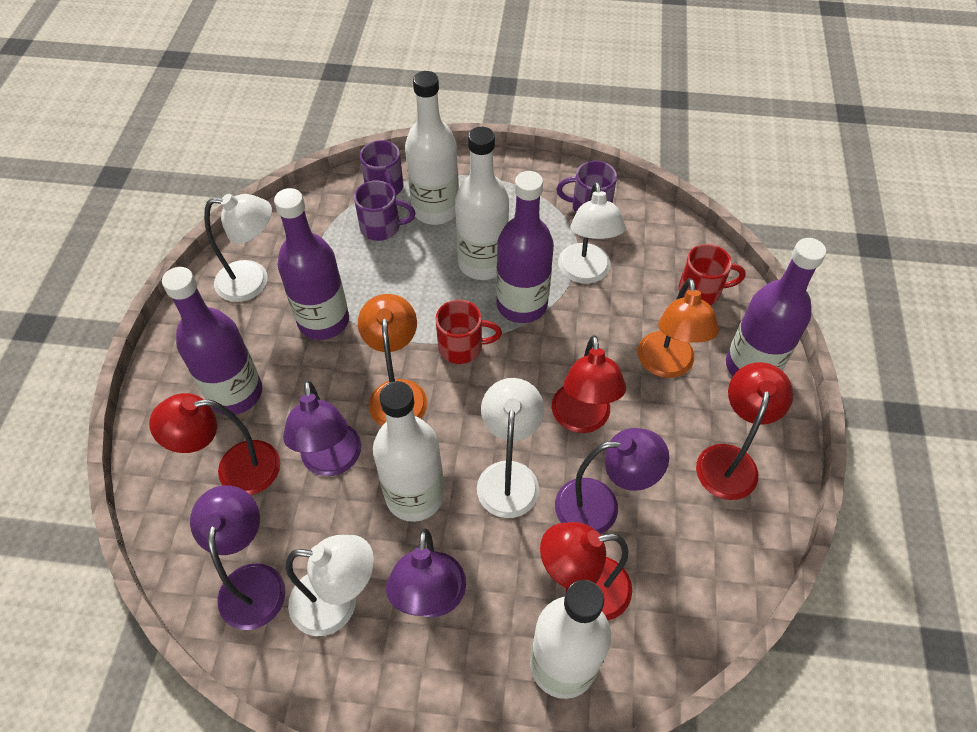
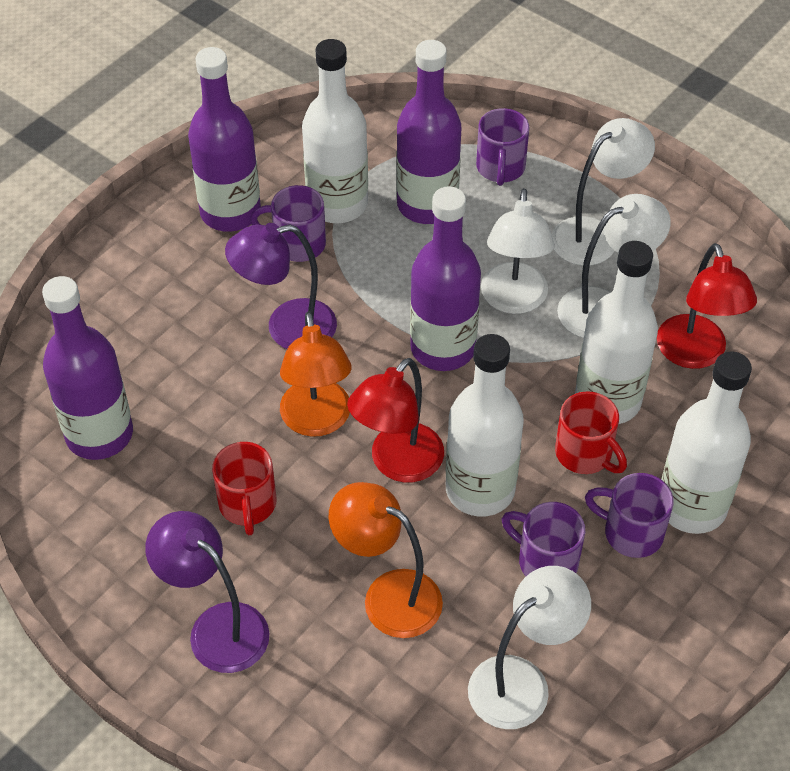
purple lamp: 4 -> 2
purple mug: 3 -> 4
red lamp: 4 -> 2

